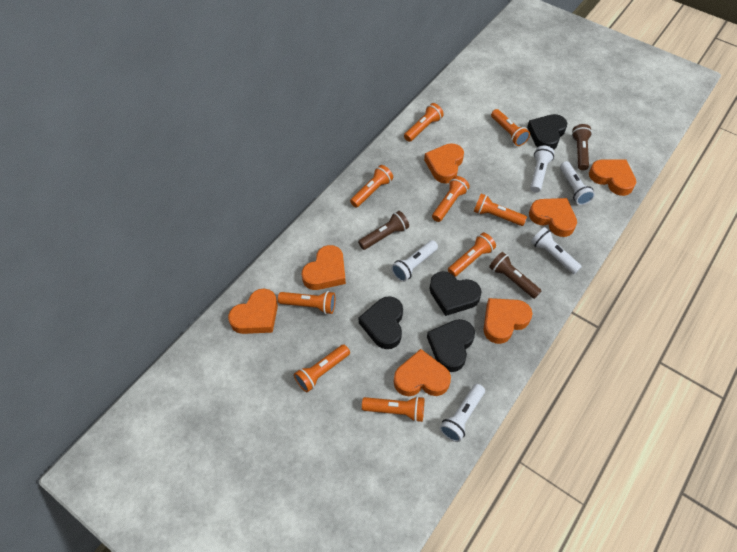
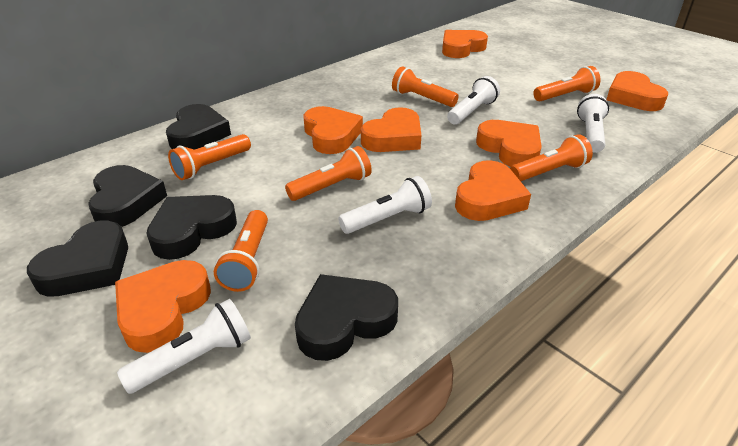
black heart: 4 -> 5
brown flashlight: 3 -> 0
orange flashlight: 9 -> 6
white flashlight: 5 -> 4

